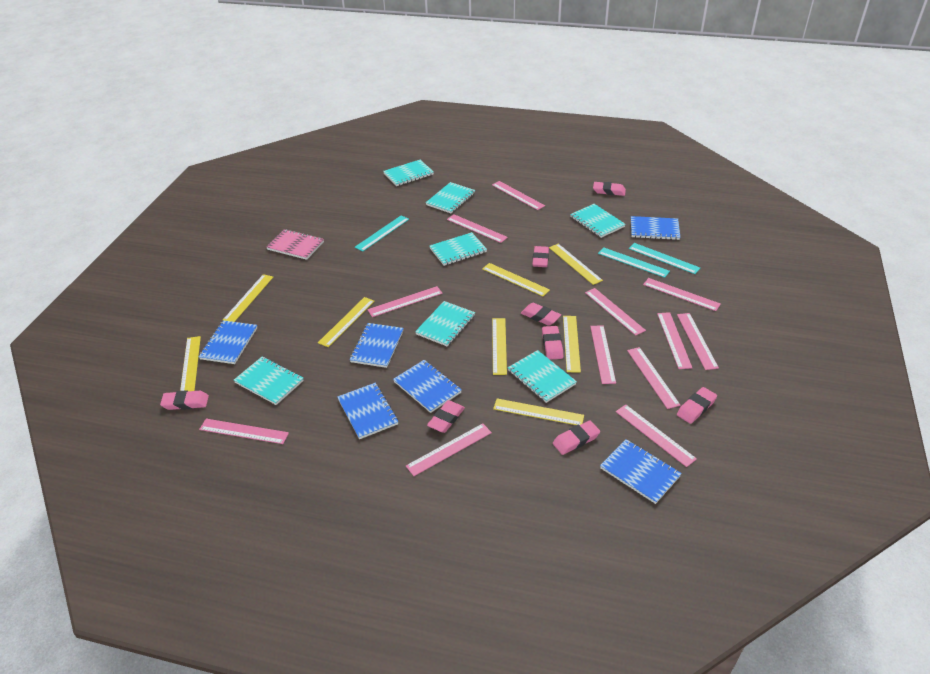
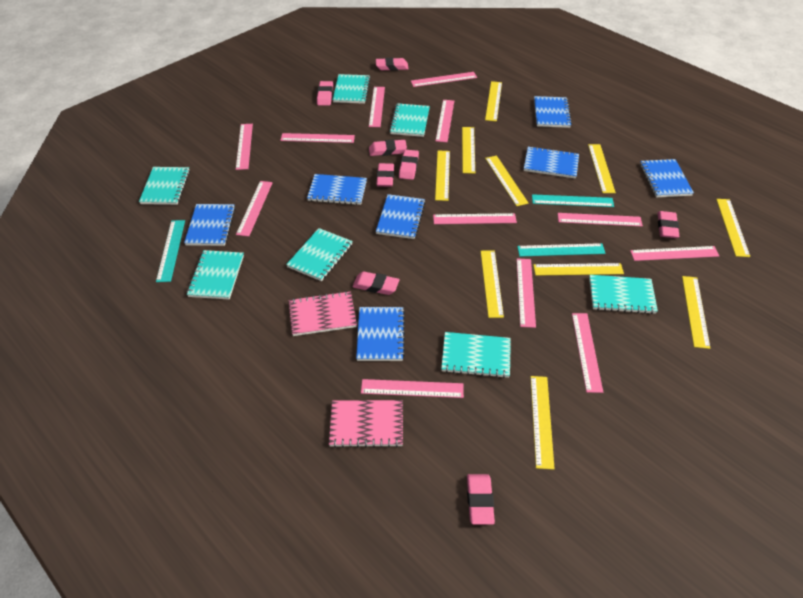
blue notebook: 6 -> 7
pink notebook: 1 -> 2
yellow ruler: 8 -> 10

